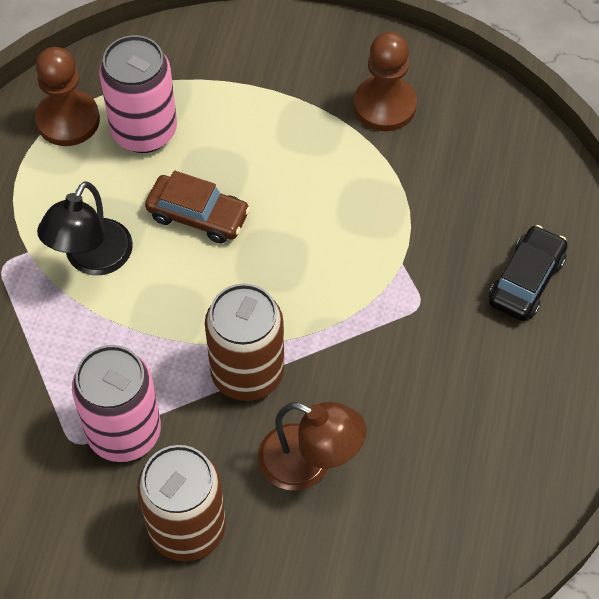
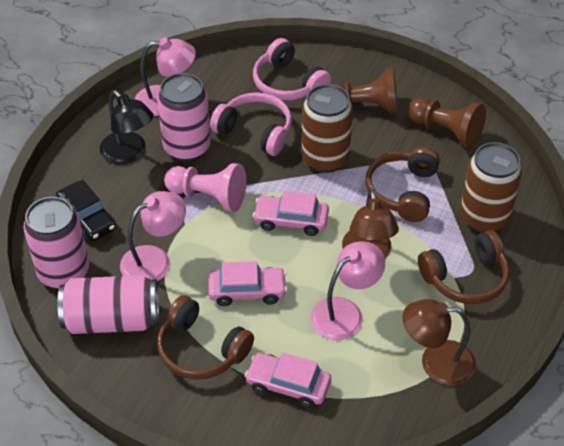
brown car: 1 -> 0
brown headphones: 0 -> 3
brown lamp: 1 -> 2
pink can: 2 -> 3
pink car: 0 -> 3
pink headphones: 0 -> 2
pink lamp: 0 -> 3
pink pawn: 0 -> 1

